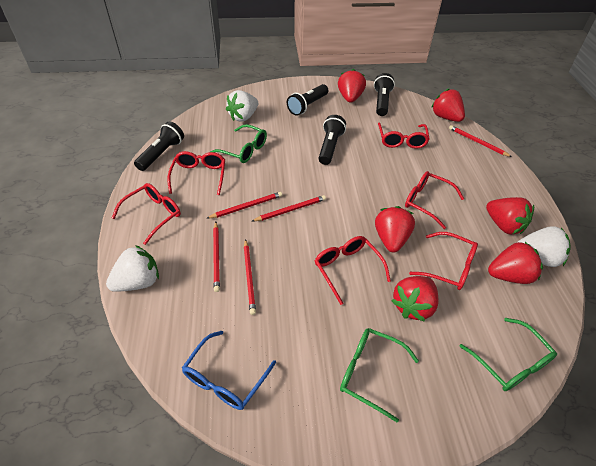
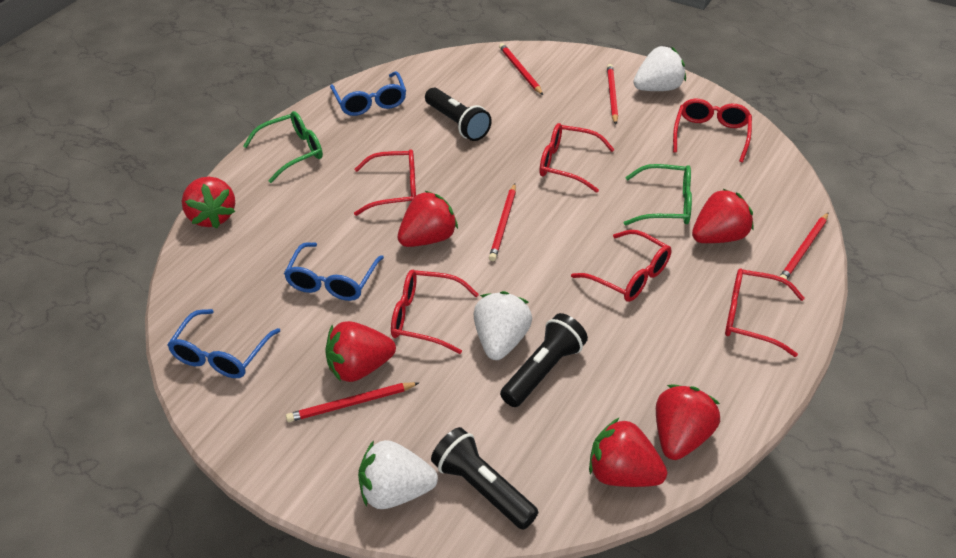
black flashlight: 4 -> 3
blue glasses: 1 -> 3
green glasses: 3 -> 2

